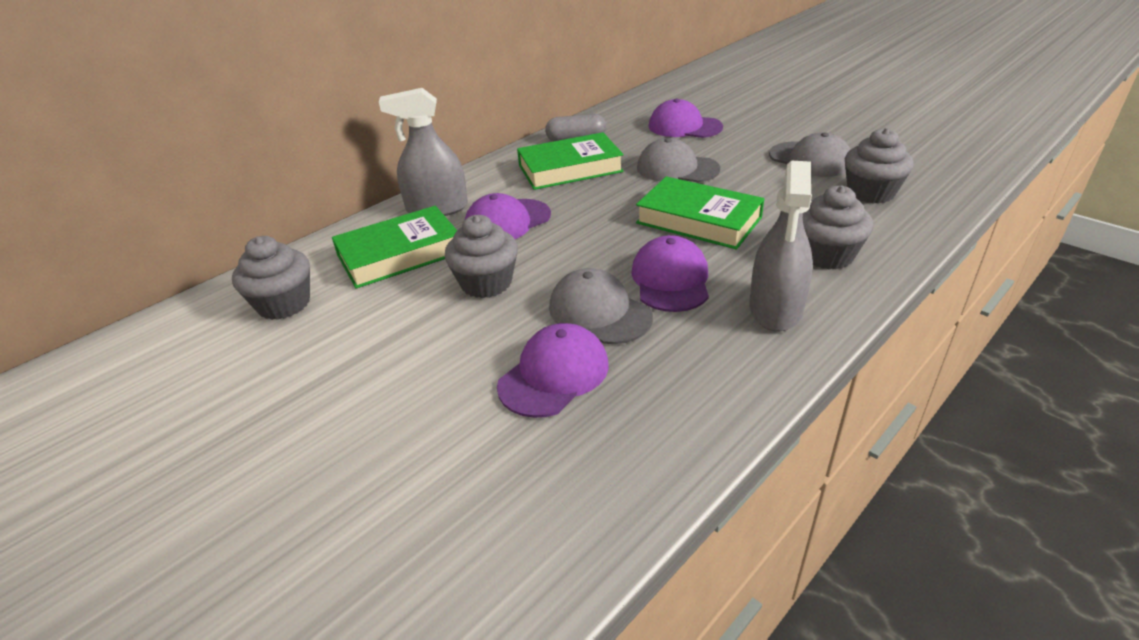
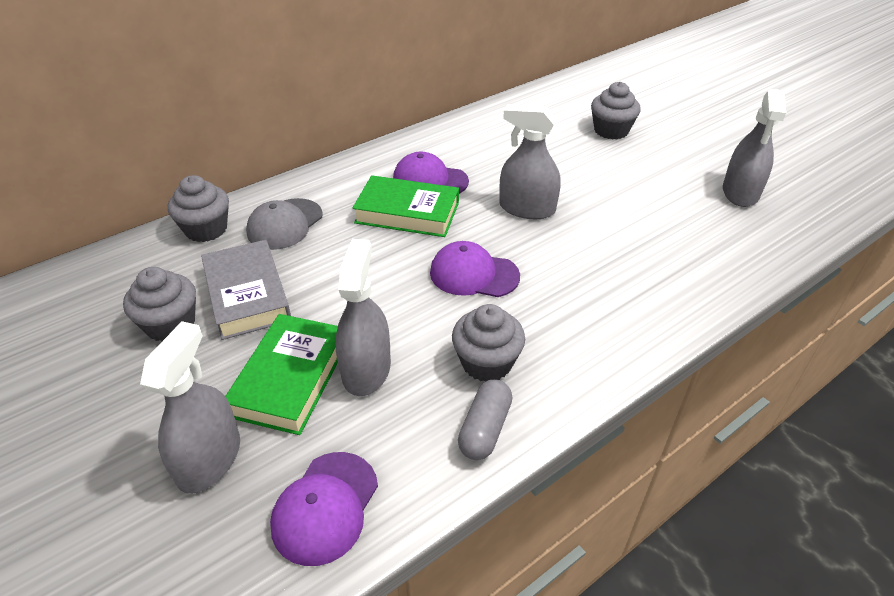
green book: 3 -> 2
grey book: 0 -> 1
grey cap: 3 -> 1
grey spray bottle: 2 -> 4
purple cap: 4 -> 3

